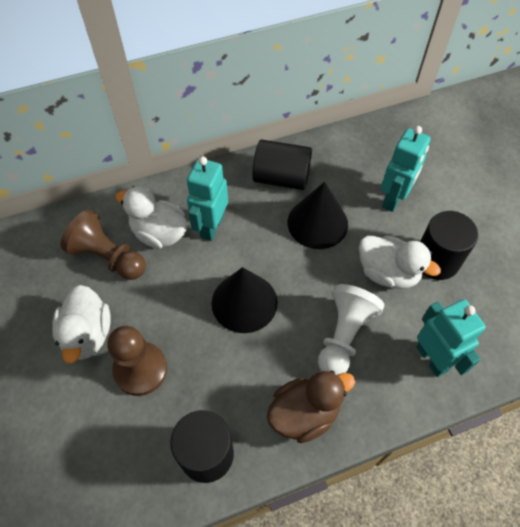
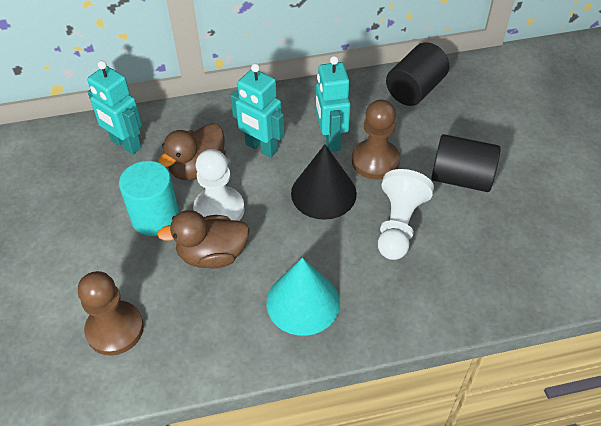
black cone: 2 -> 1
black cylinder: 3 -> 2
brown duck: 1 -> 2
turquoise cone: 0 -> 1
turquoise cylinder: 0 -> 1
white duck: 3 -> 0
white pawn: 1 -> 2

